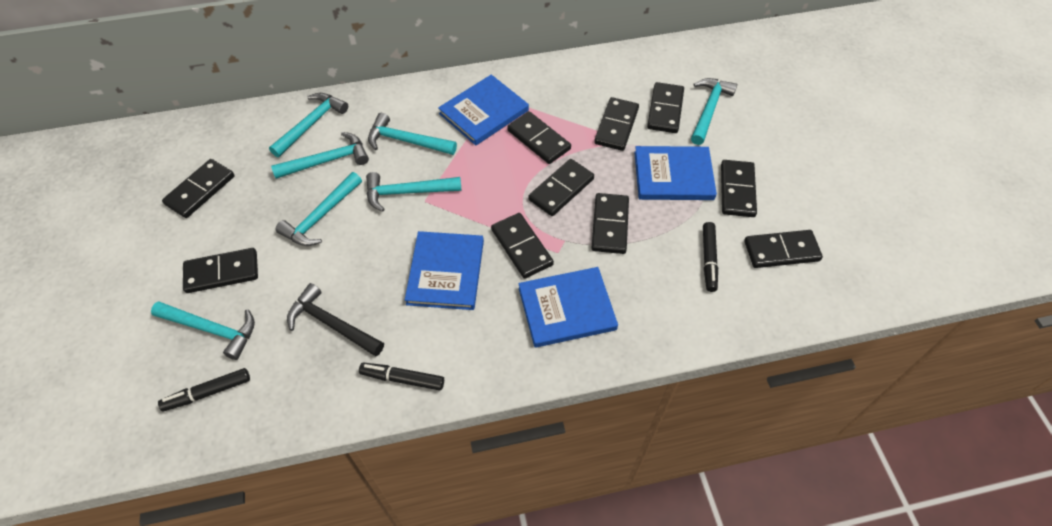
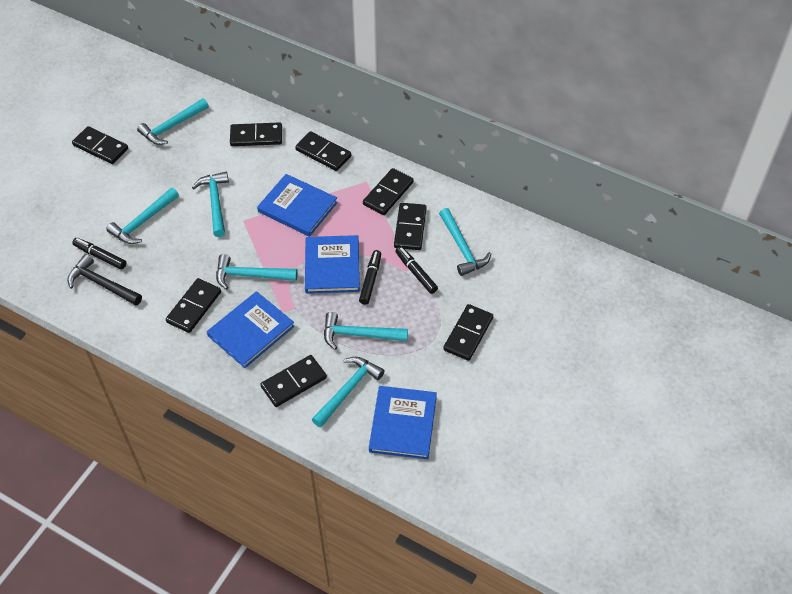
black domino: 10 -> 8

